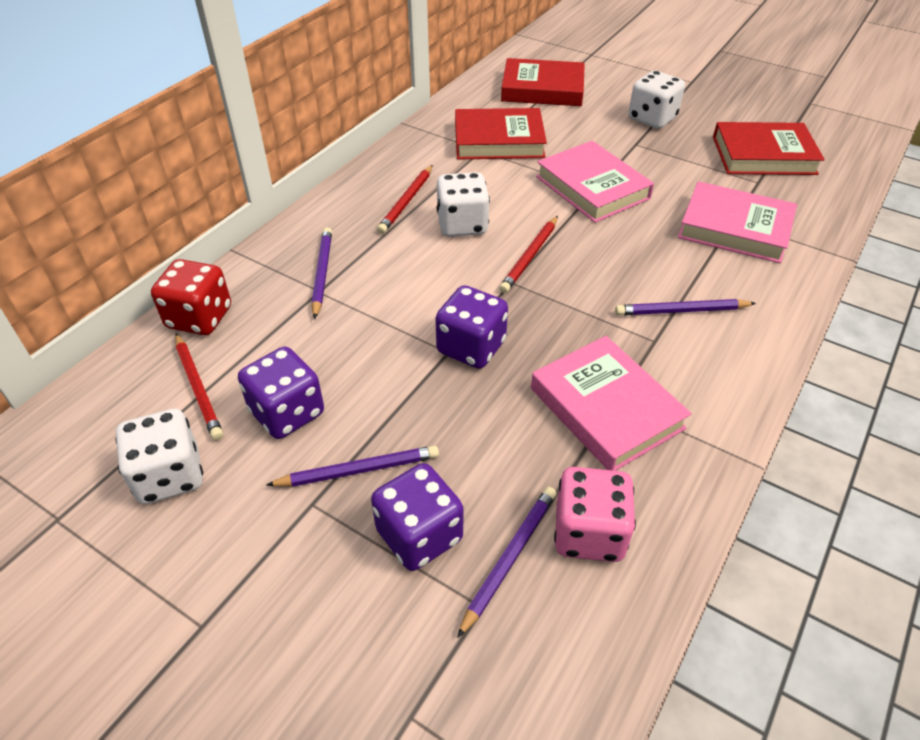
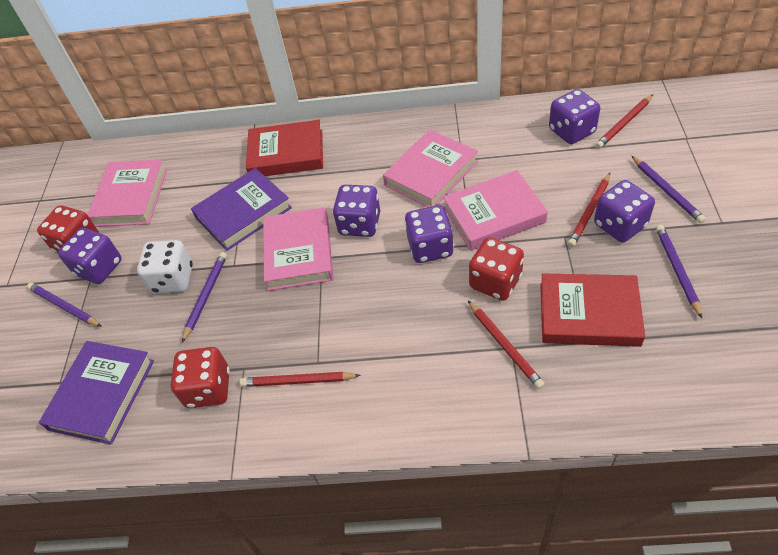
pink book: 3 -> 4
pink dice: 1 -> 0
purple book: 0 -> 2
purple dice: 3 -> 5
red book: 3 -> 2
red dice: 1 -> 3
red pencil: 3 -> 4
white dice: 3 -> 1

